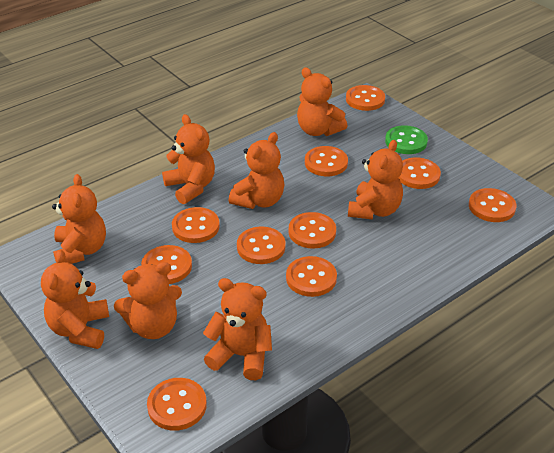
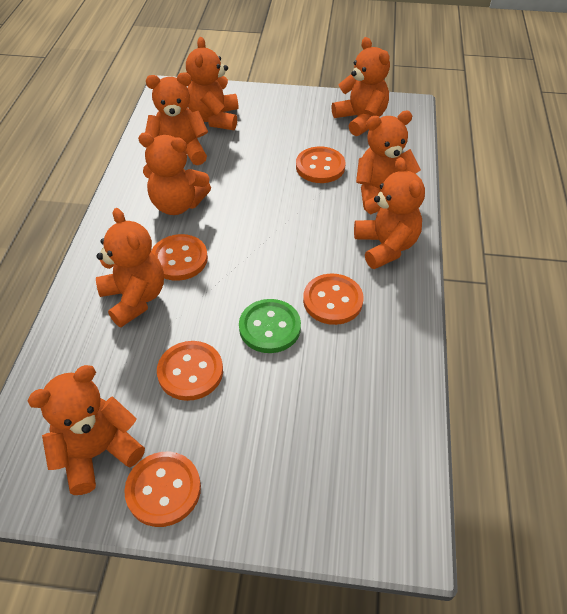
orange button: 10 -> 5

